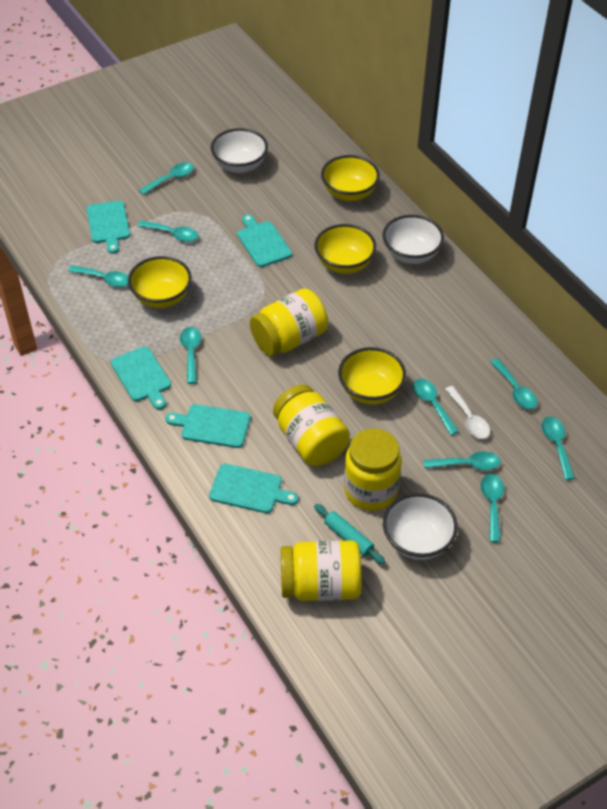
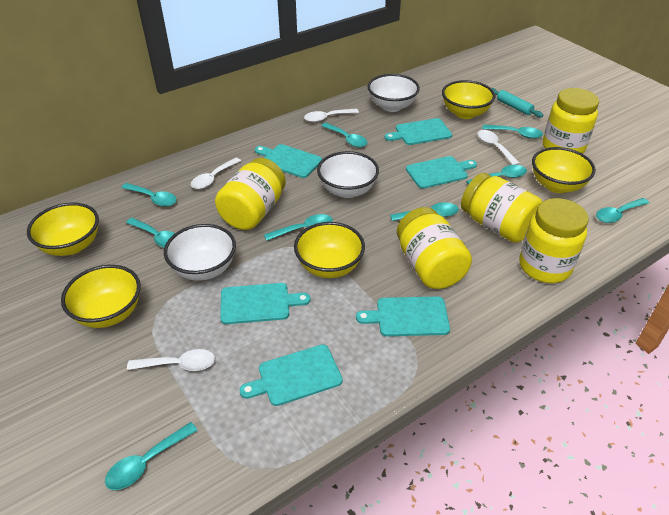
turquoise cutting board: 5 -> 6
white spoon: 1 -> 4
yellow bowl: 4 -> 5
yellow jar: 4 -> 5

